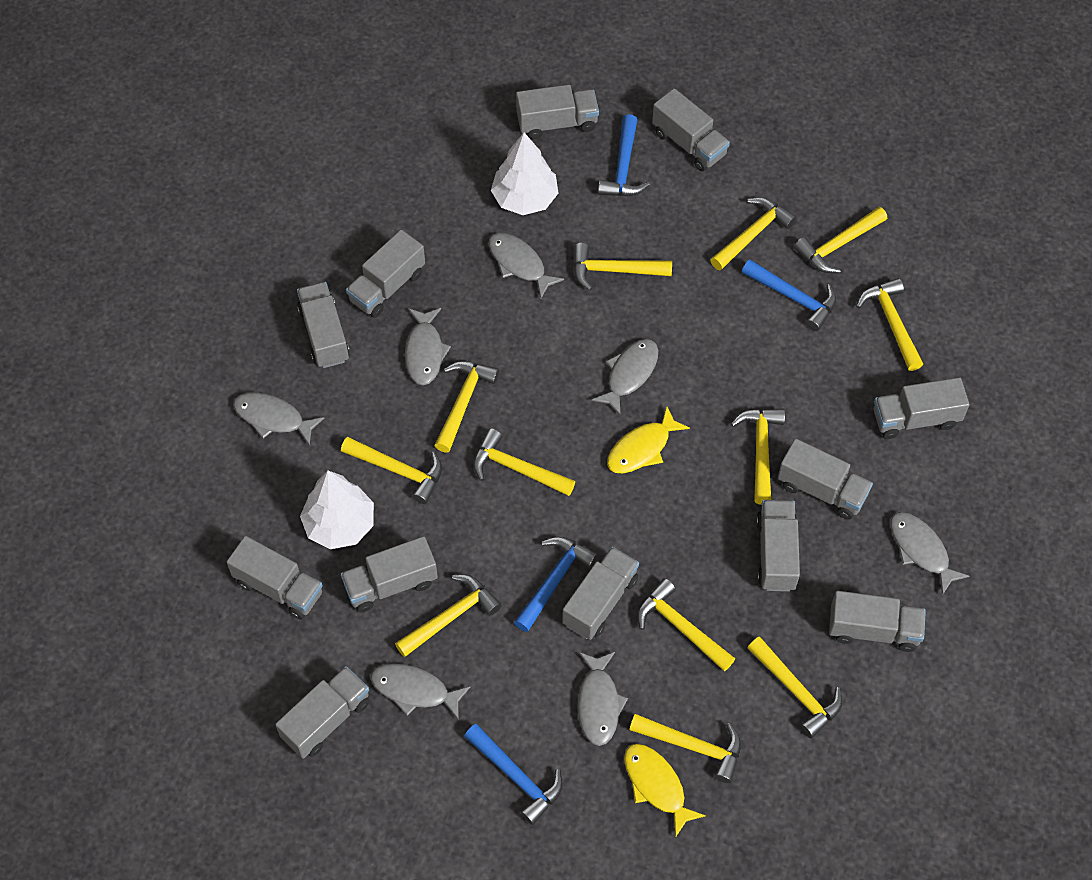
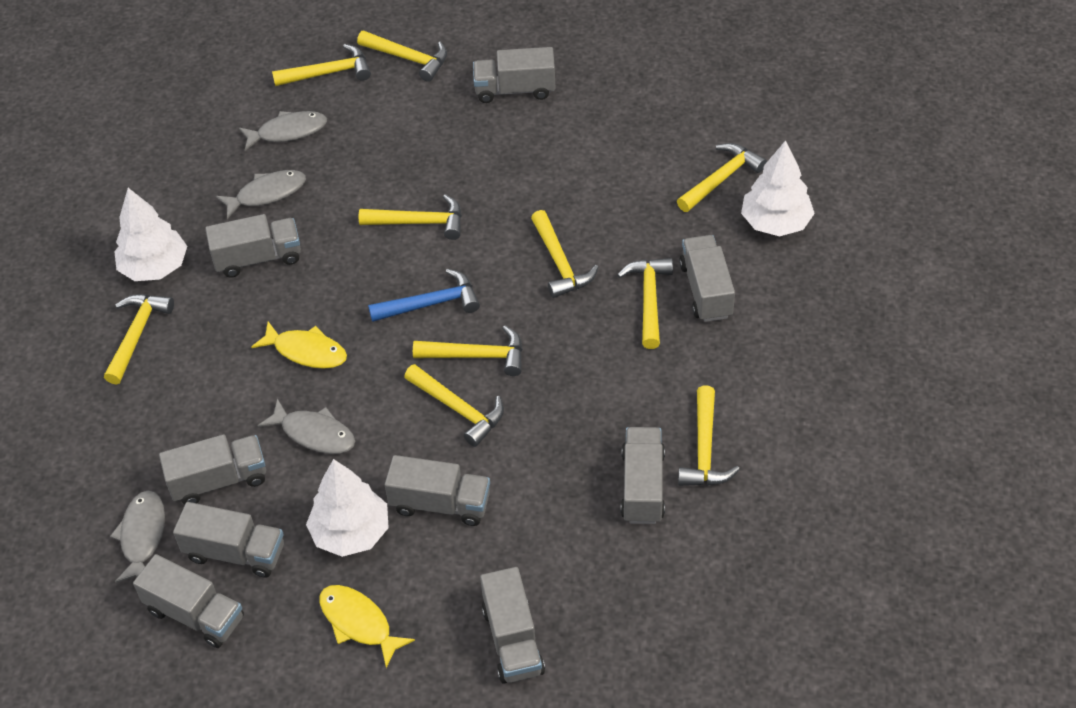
blue hammer: 4 -> 1
grey fish: 7 -> 4
grey truck: 12 -> 9
white tree: 2 -> 3
yellow hammer: 12 -> 10

